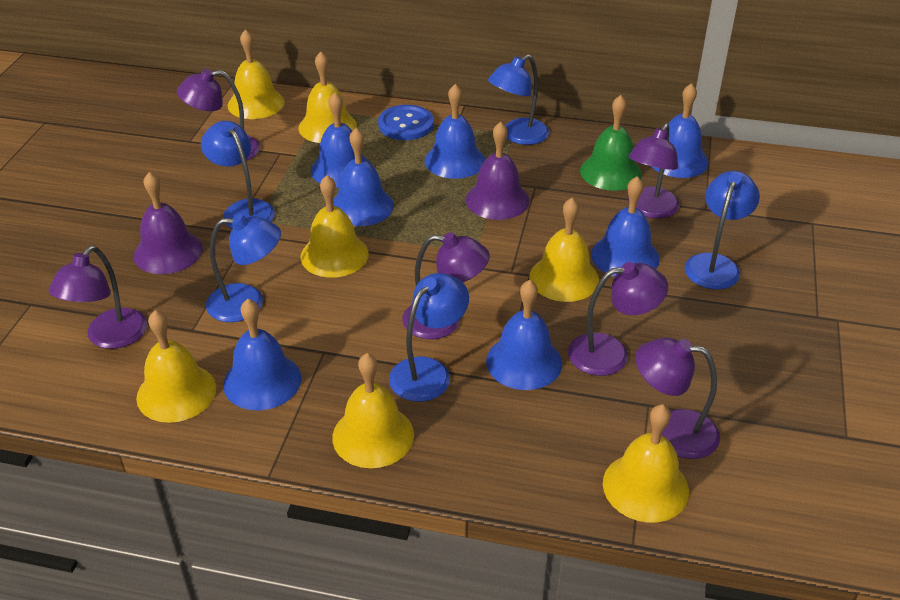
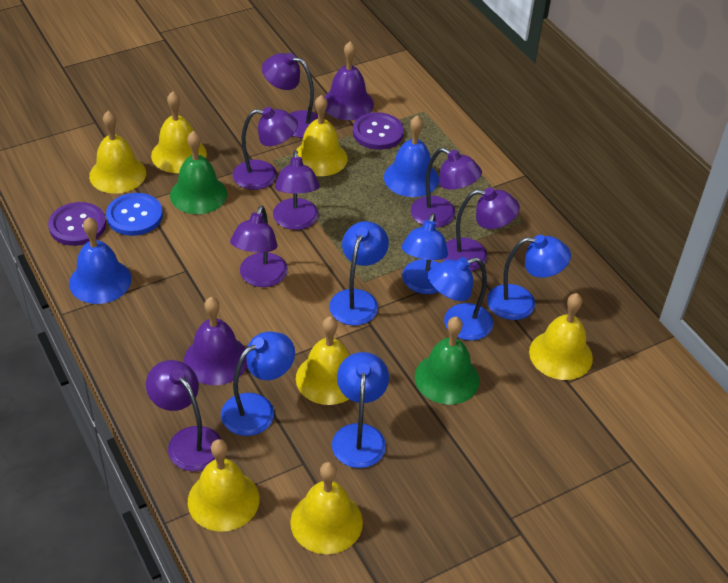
blue bell: 7 -> 2
blue lamp: 5 -> 6
green bell: 1 -> 2
purple button: 0 -> 2
purple lamp: 6 -> 7

